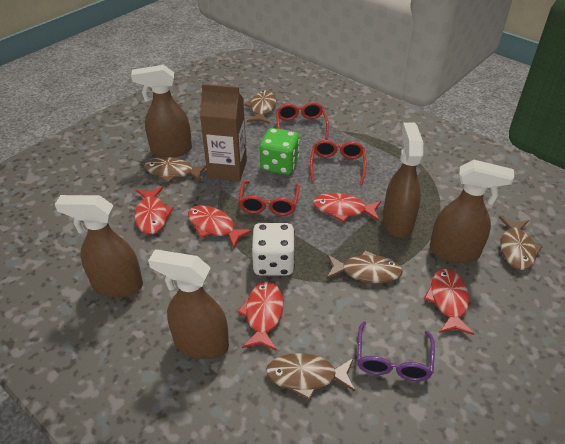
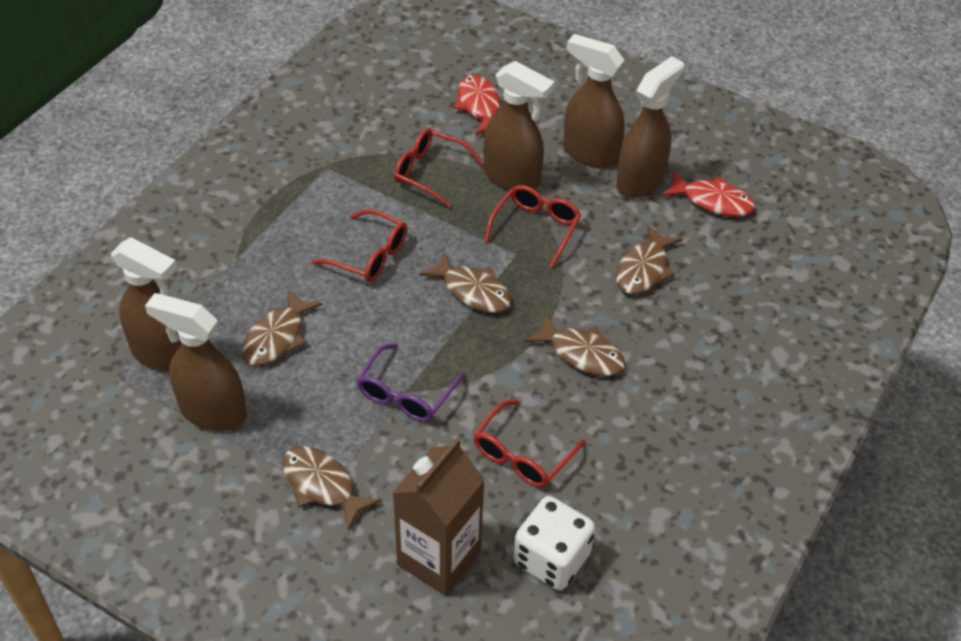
green dice: 1 -> 0
red fish: 5 -> 2
red glasses: 3 -> 4

